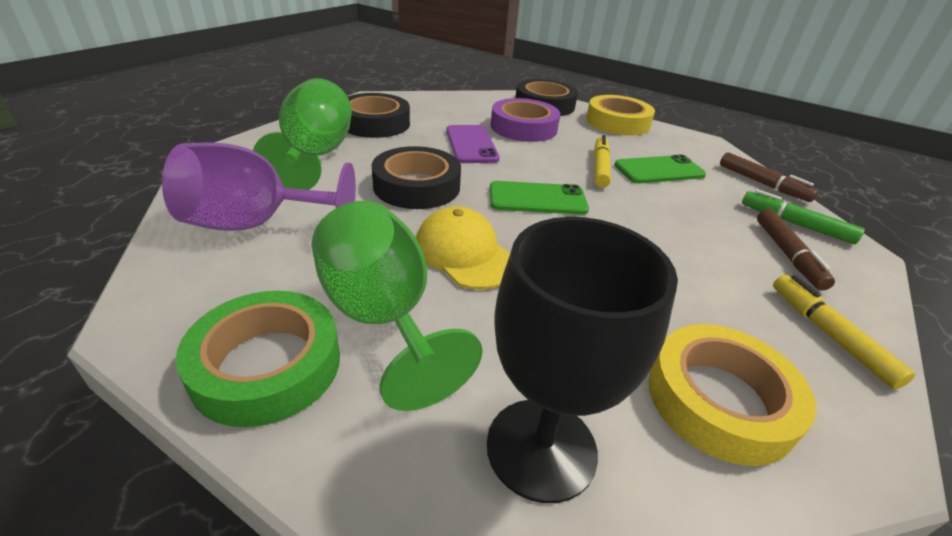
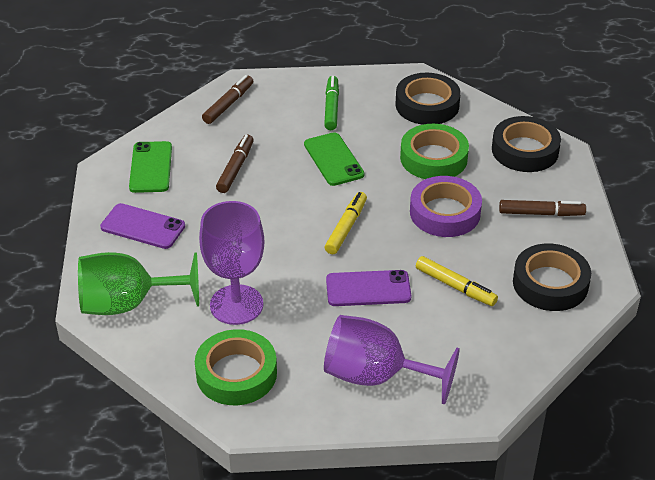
black goblet: 1 -> 0
brown marker: 2 -> 3
green goblet: 2 -> 1
green tape: 1 -> 2
purple goblet: 1 -> 2
purple phone: 1 -> 2
yellow cap: 1 -> 0
yellow tape: 2 -> 0

